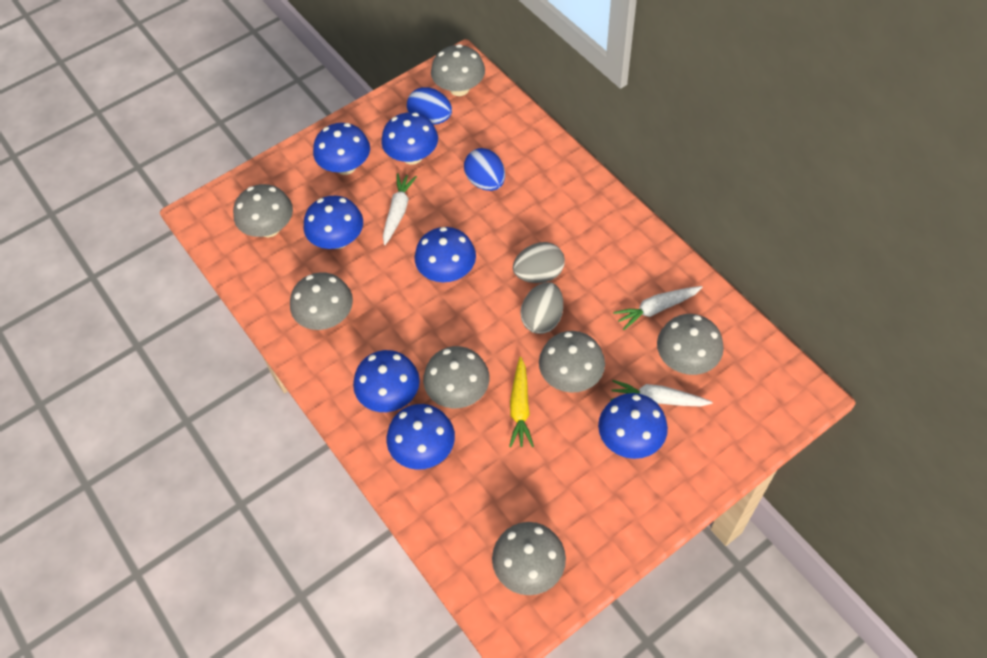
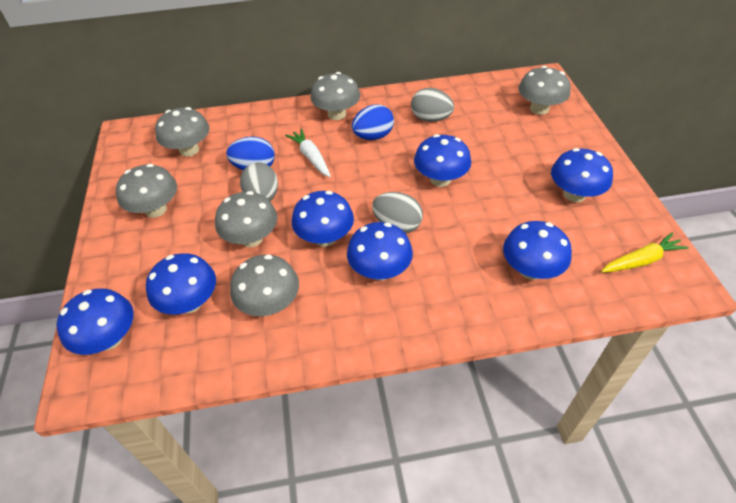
grey egg: 2 -> 3
grey mushroom: 7 -> 6
white carrot: 3 -> 1

